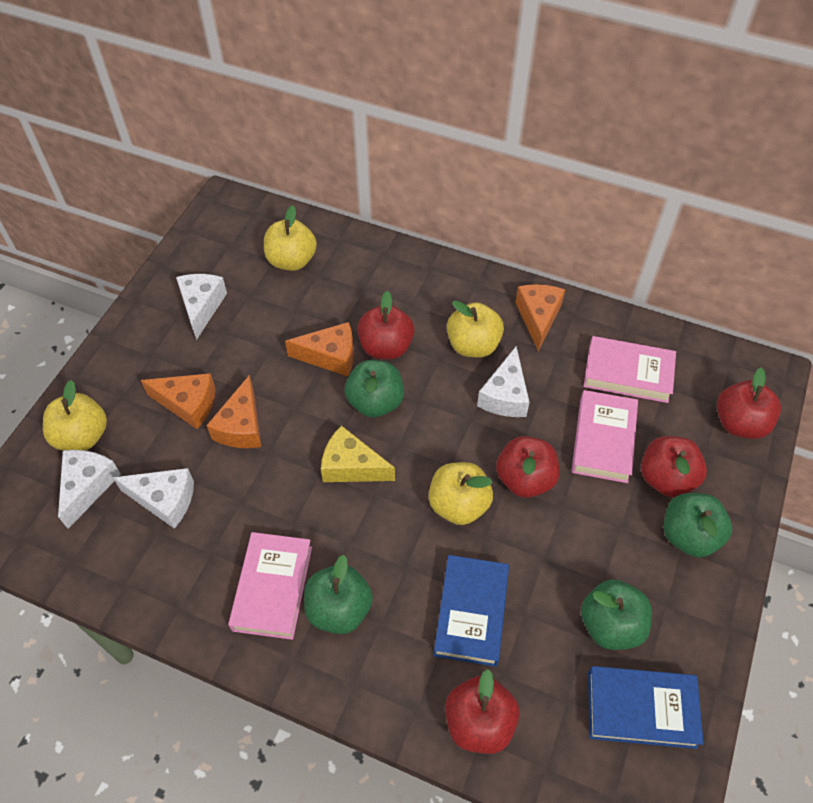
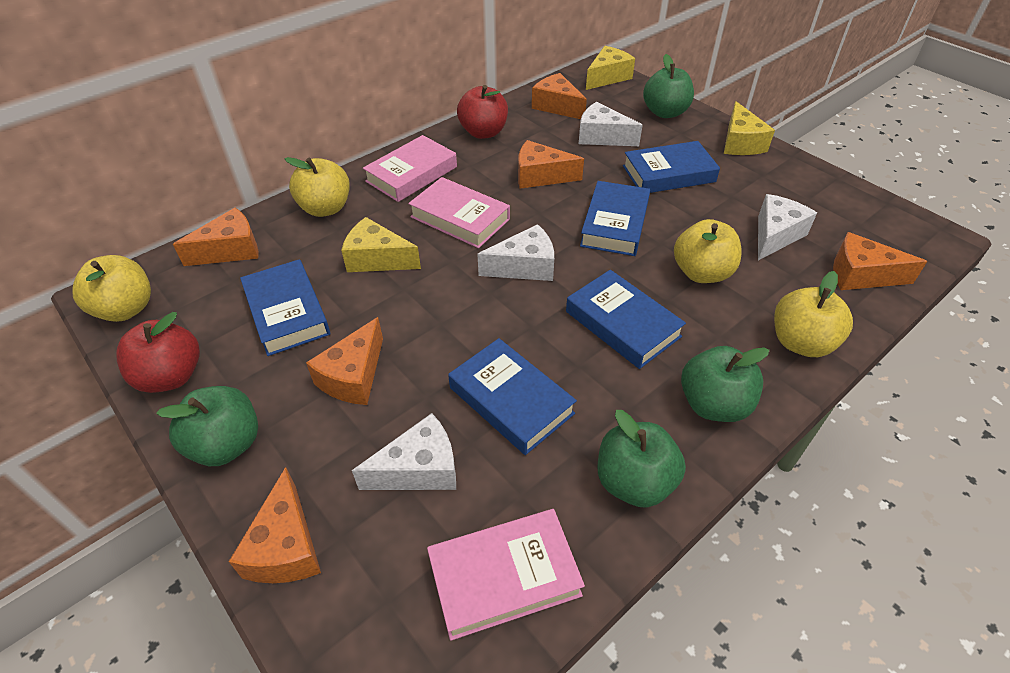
blue book: 2 -> 5
orange cheese: 4 -> 6
red apple: 5 -> 2
yellow cheese: 1 -> 3

